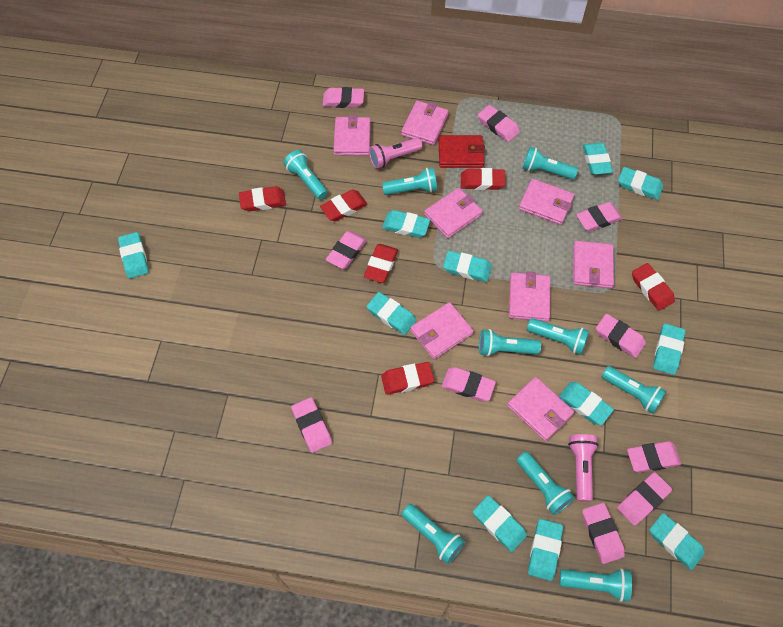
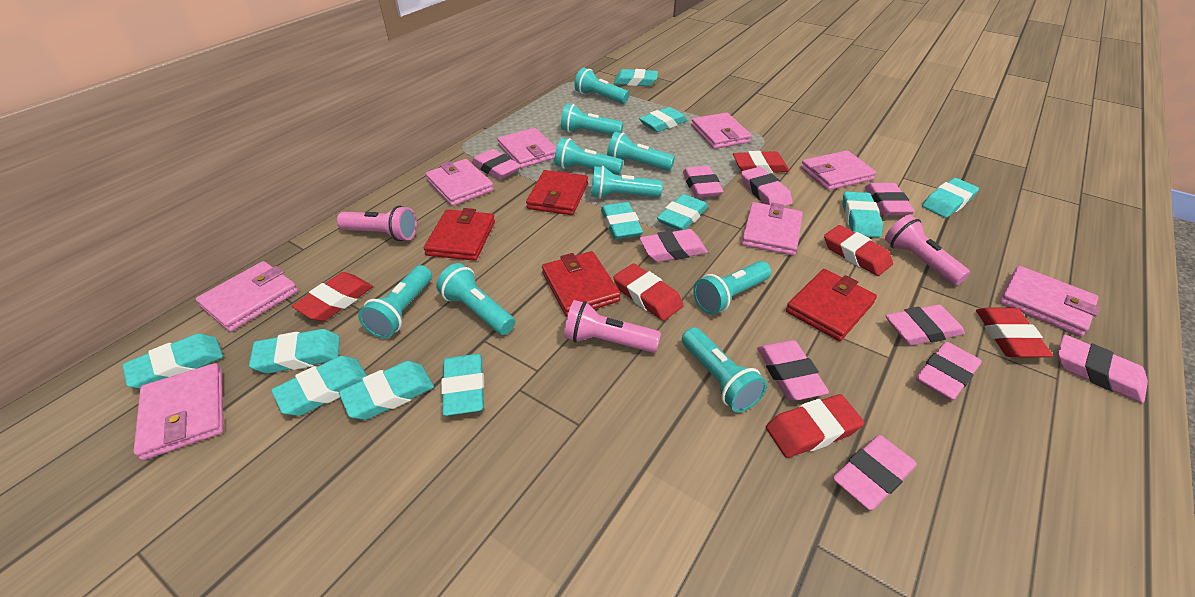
pink flashlight: 2 -> 3
red wallet: 1 -> 4

